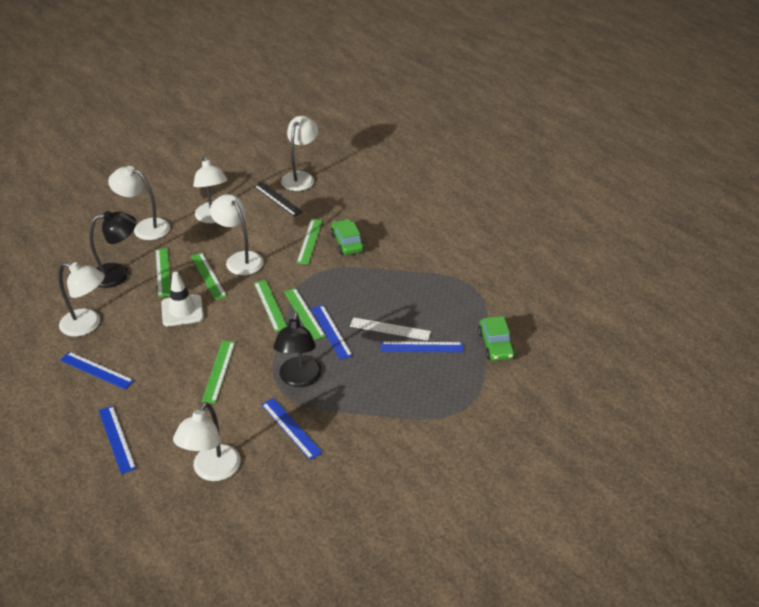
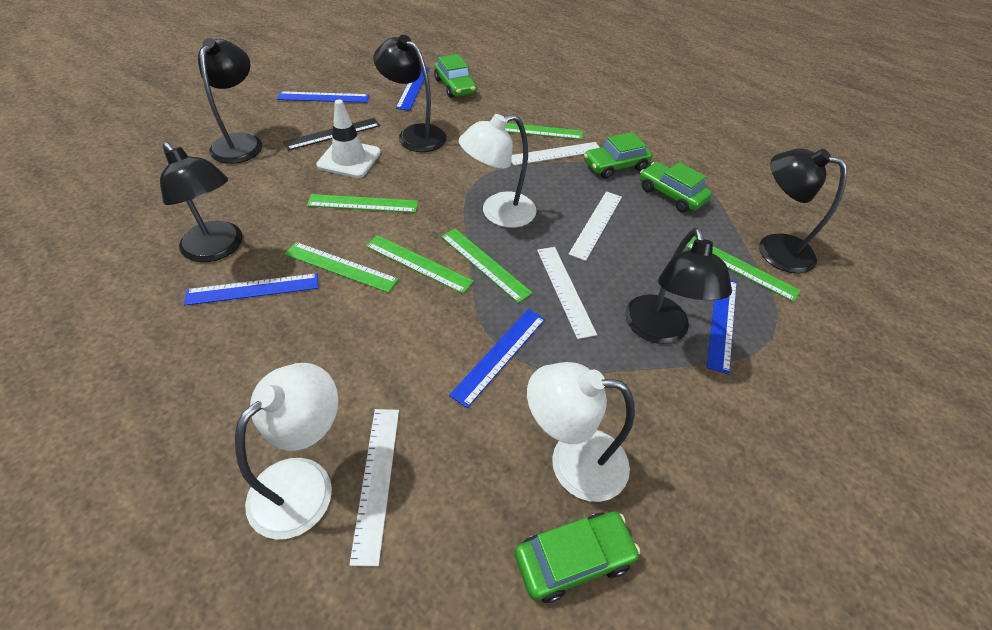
black lamp: 2 -> 5
green car: 2 -> 4
white lamp: 6 -> 3
white ruler: 1 -> 4

